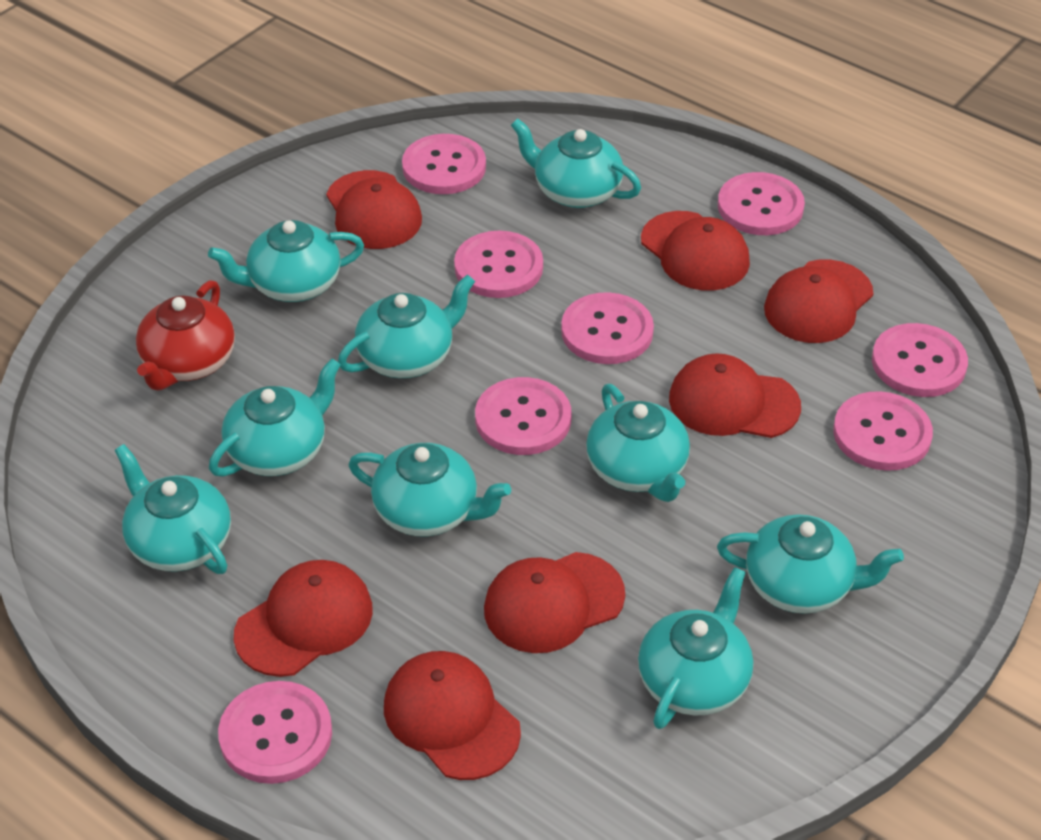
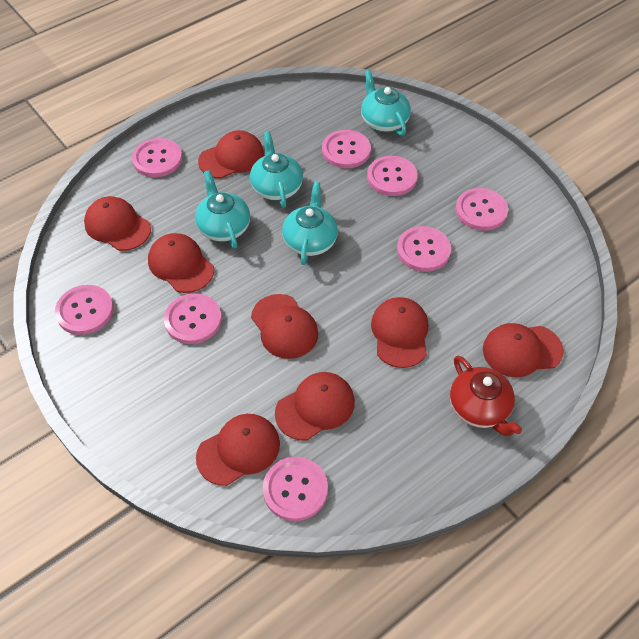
red cap: 7 -> 8
turquoise teapot: 9 -> 4

